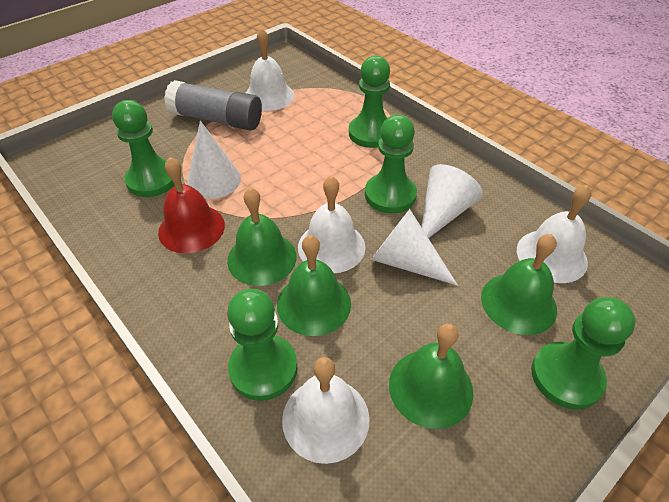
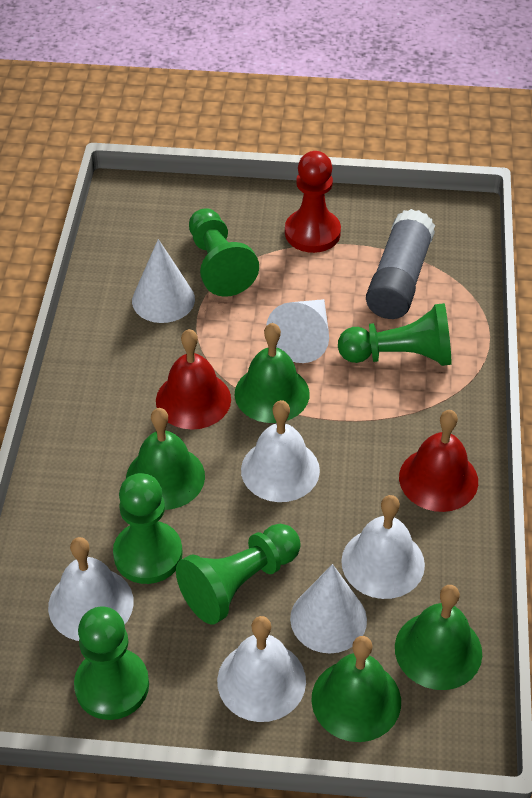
red bell: 1 -> 2
red pawn: 0 -> 1

